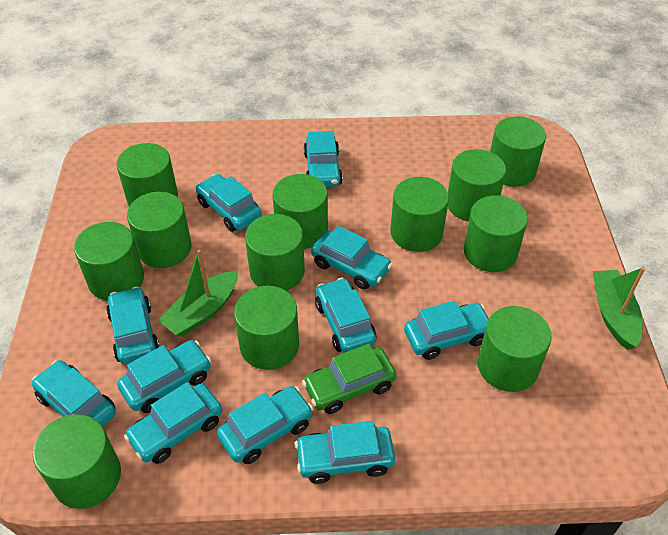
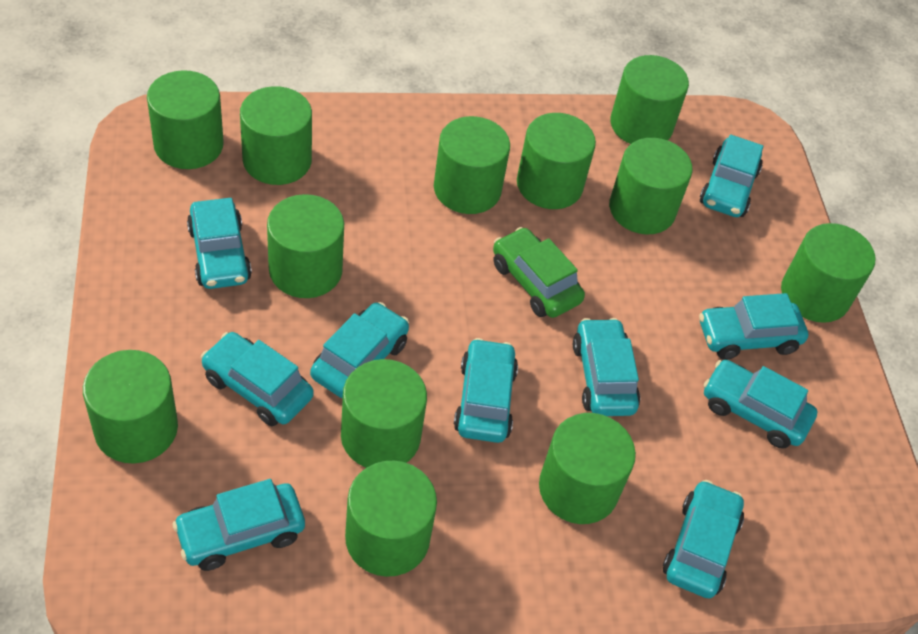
green boat: 2 -> 0
turquoise car: 11 -> 10

